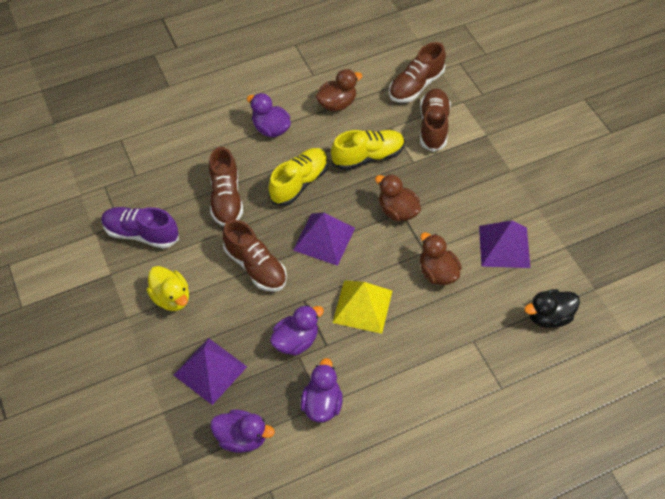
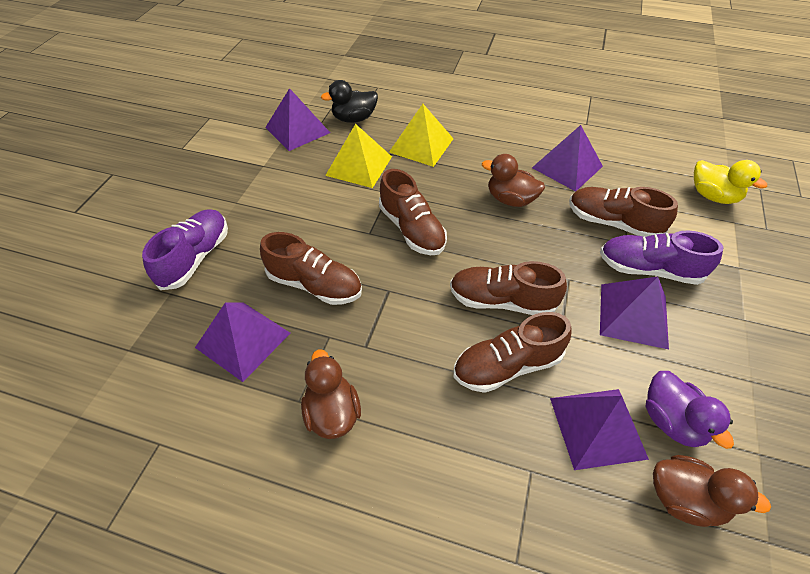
brown shoe: 4 -> 5
purple duck: 4 -> 1
purple pyramid: 3 -> 5
purple shoe: 1 -> 2
yellow pyramid: 1 -> 2
yellow shoe: 2 -> 0

